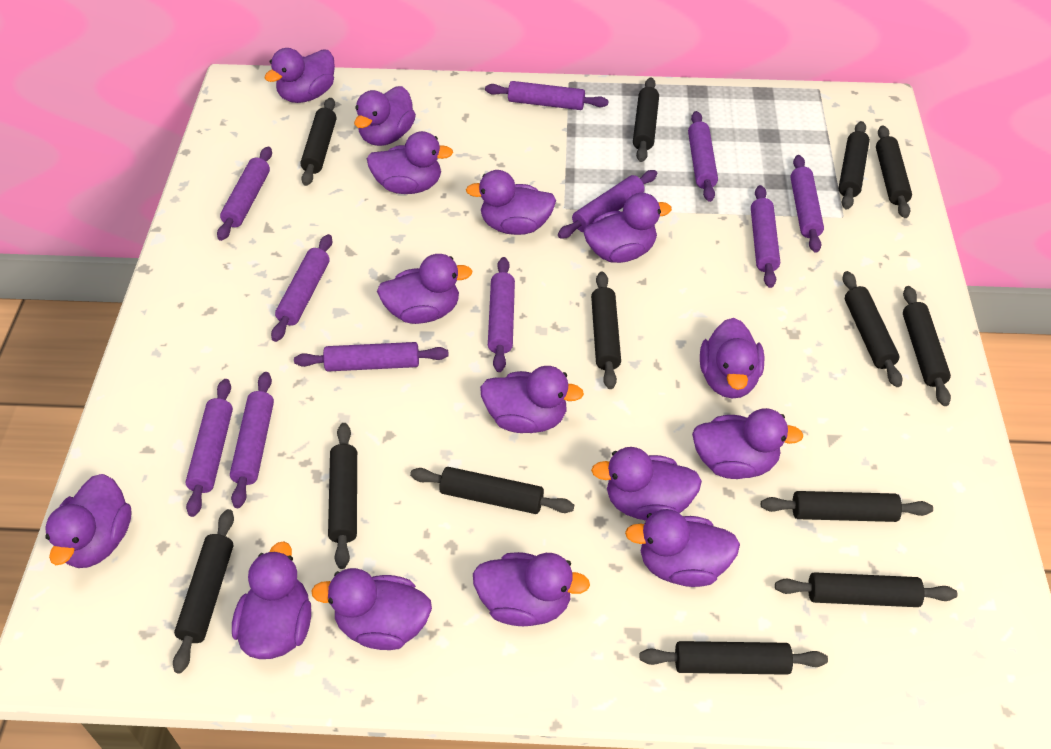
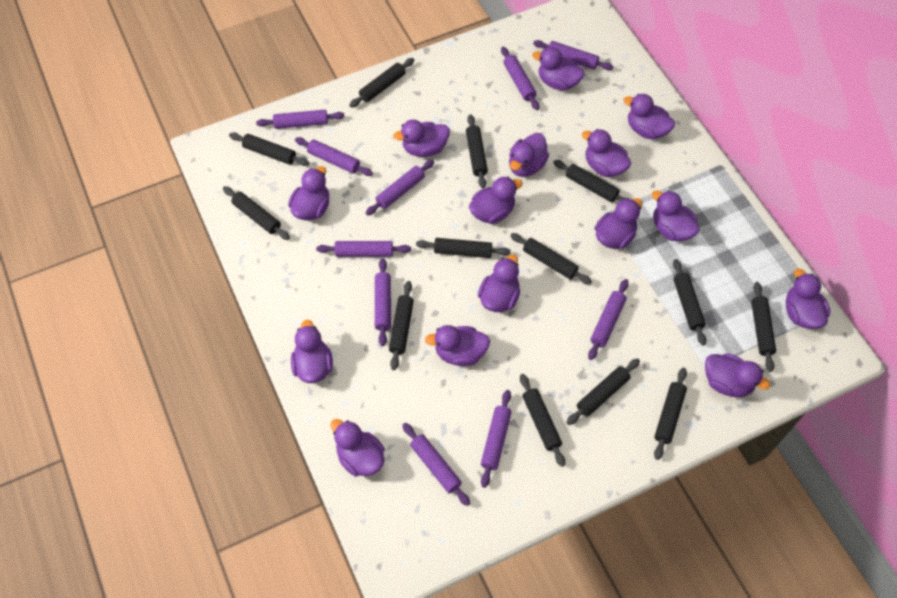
purple rolling pin: 11 -> 10

